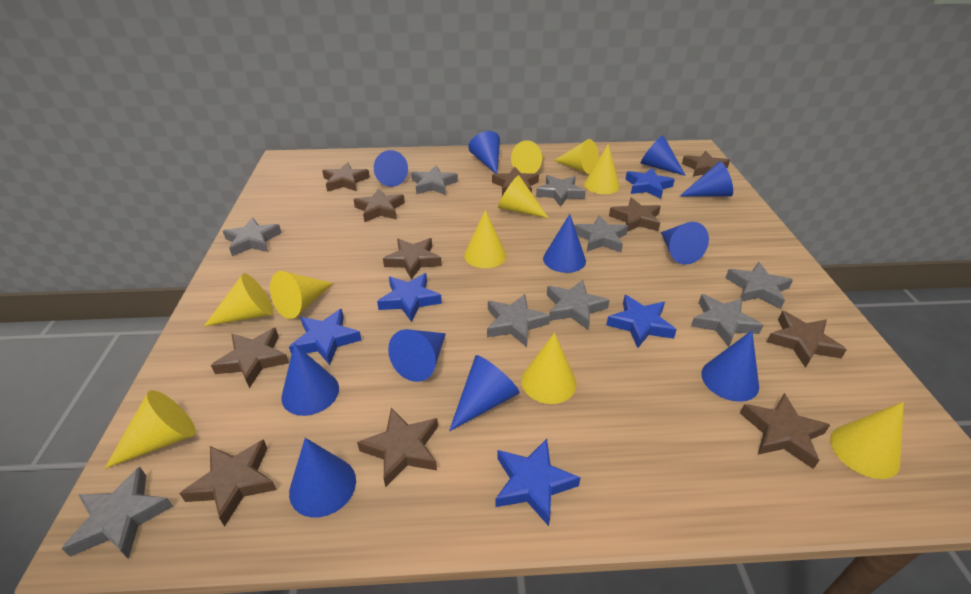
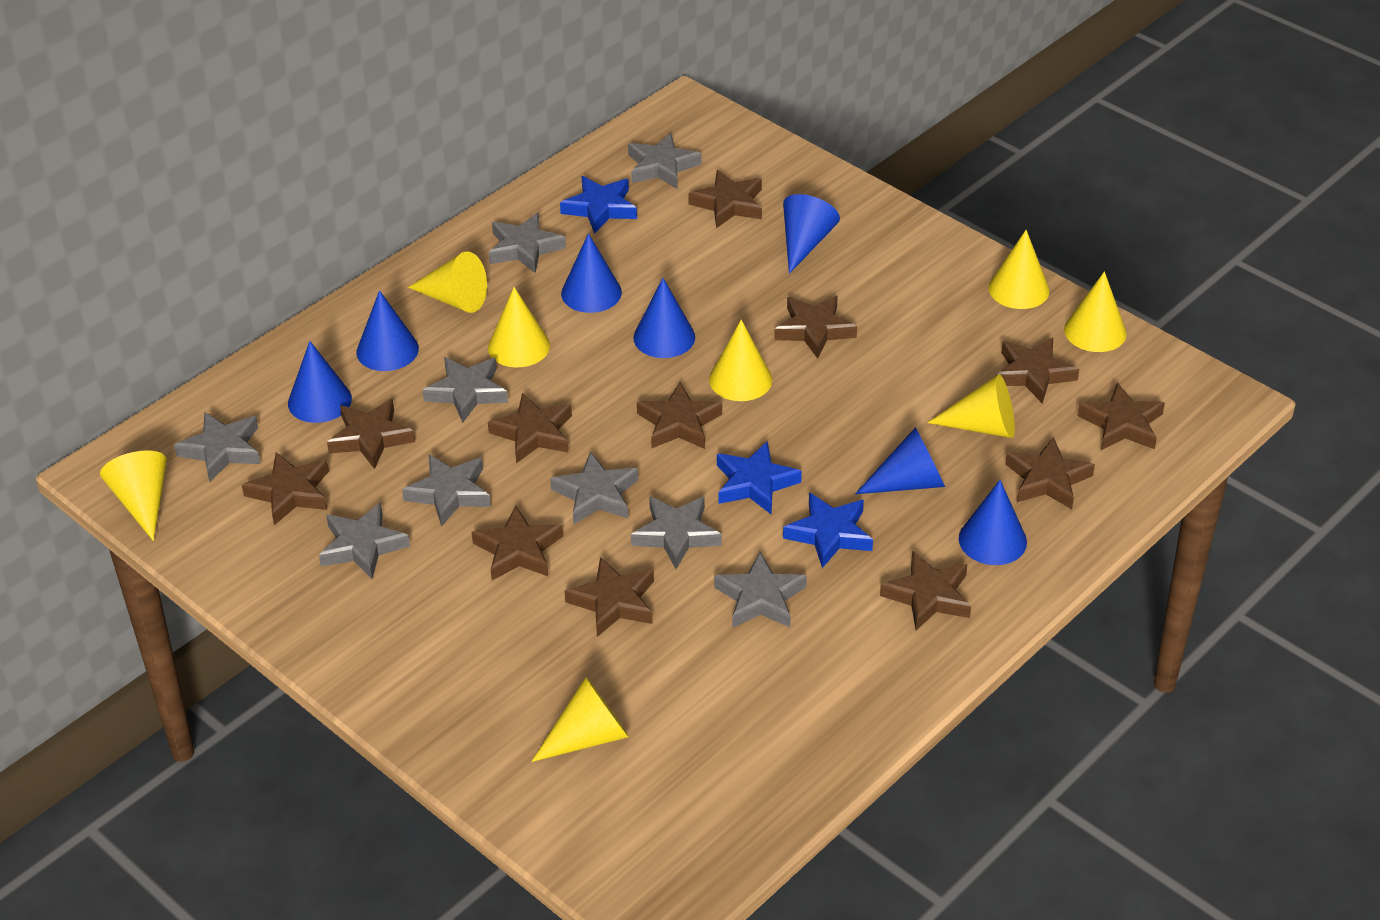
blue cone: 11 -> 7
blue star: 5 -> 3
brown star: 11 -> 12
yellow cone: 10 -> 8

